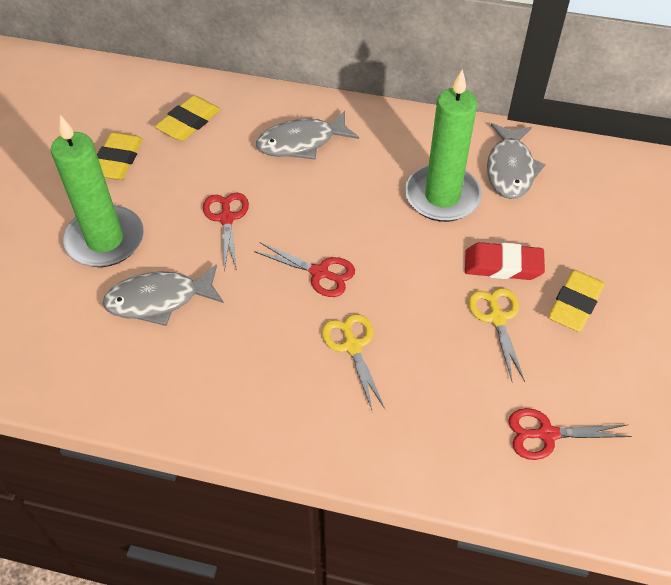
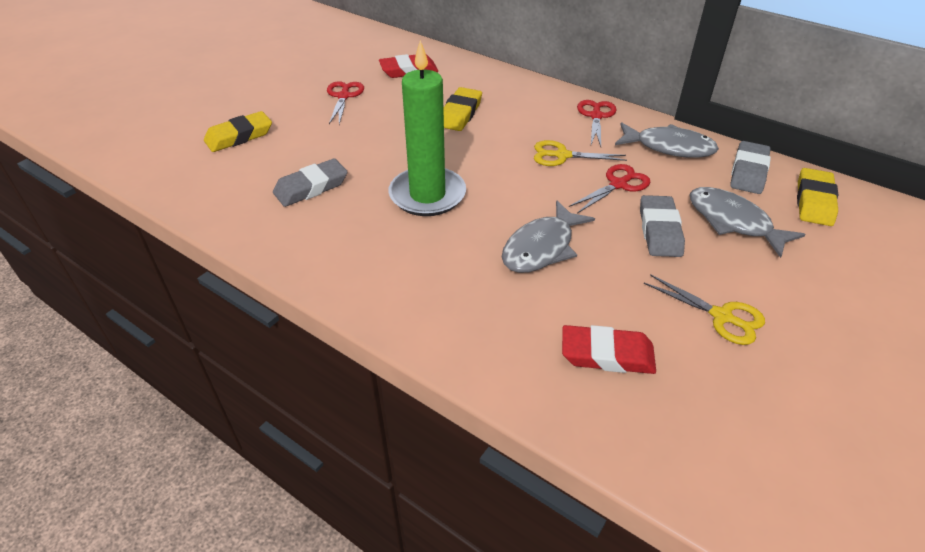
green candle: 2 -> 1
grey eraser: 0 -> 3
red eraser: 1 -> 2

